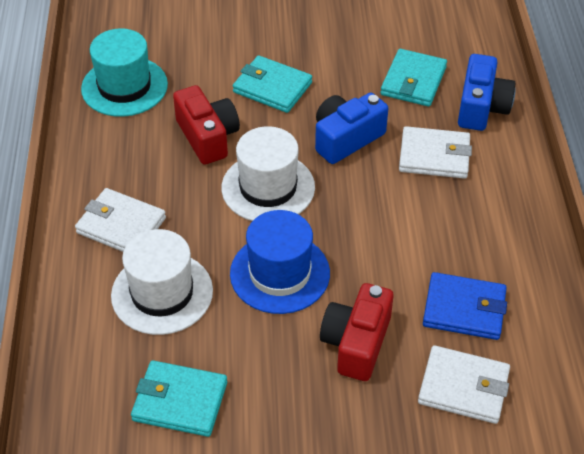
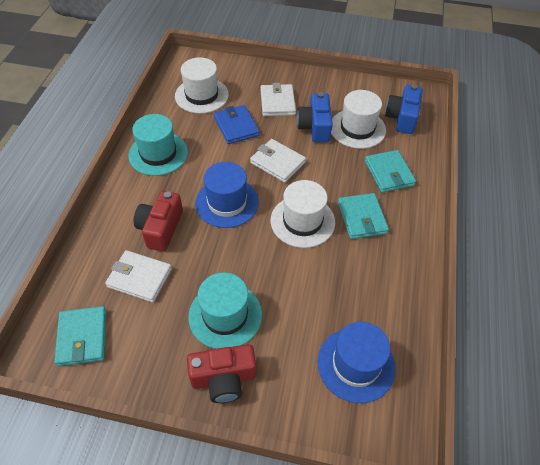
blue hat: 1 -> 2
turquoise hat: 1 -> 2
white hat: 2 -> 3

